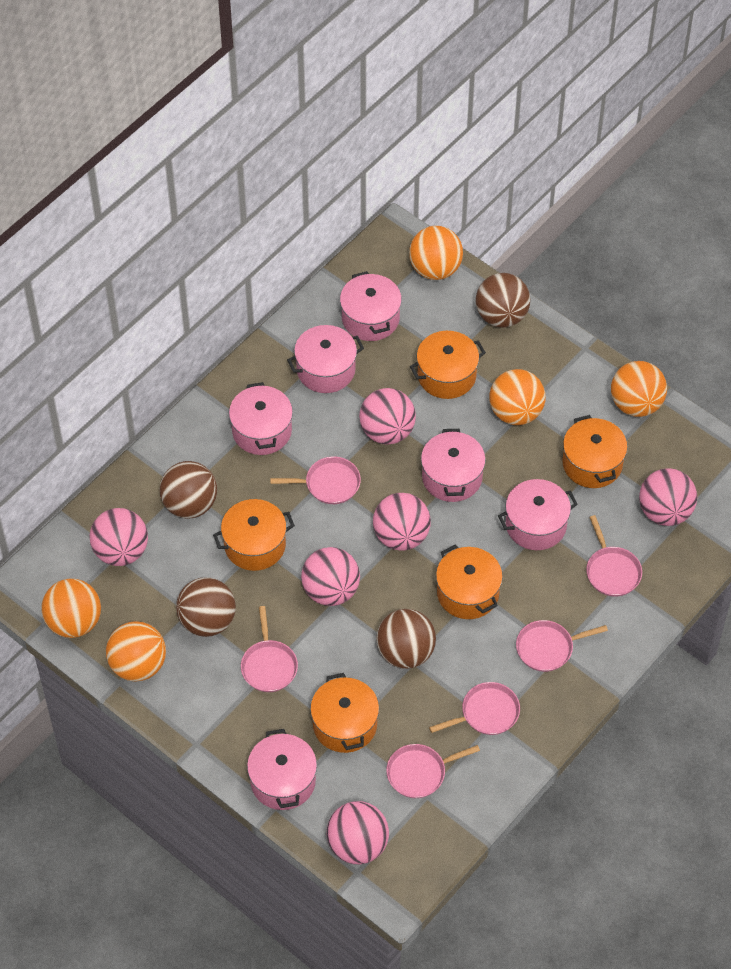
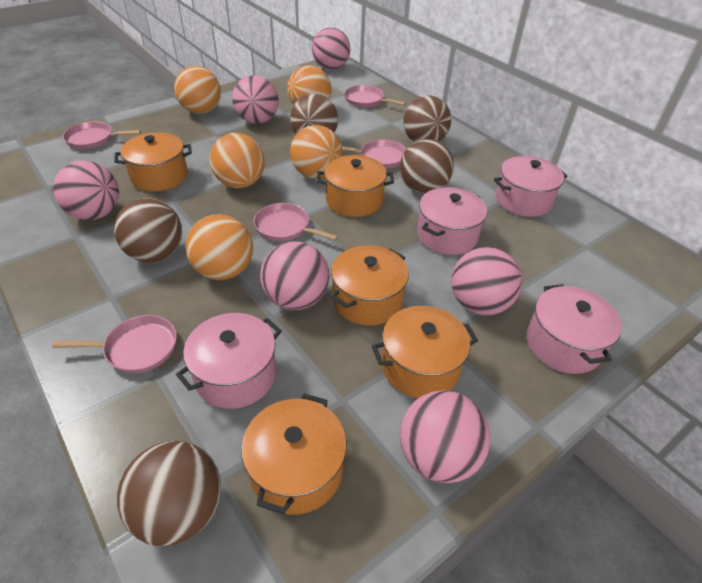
brown ball: 4 -> 5
pink pan: 6 -> 5
pink pot: 6 -> 4

